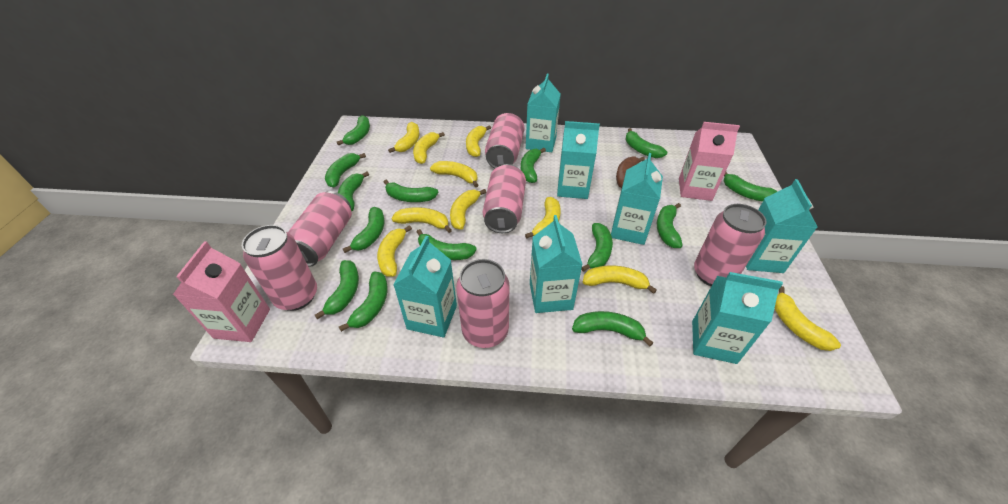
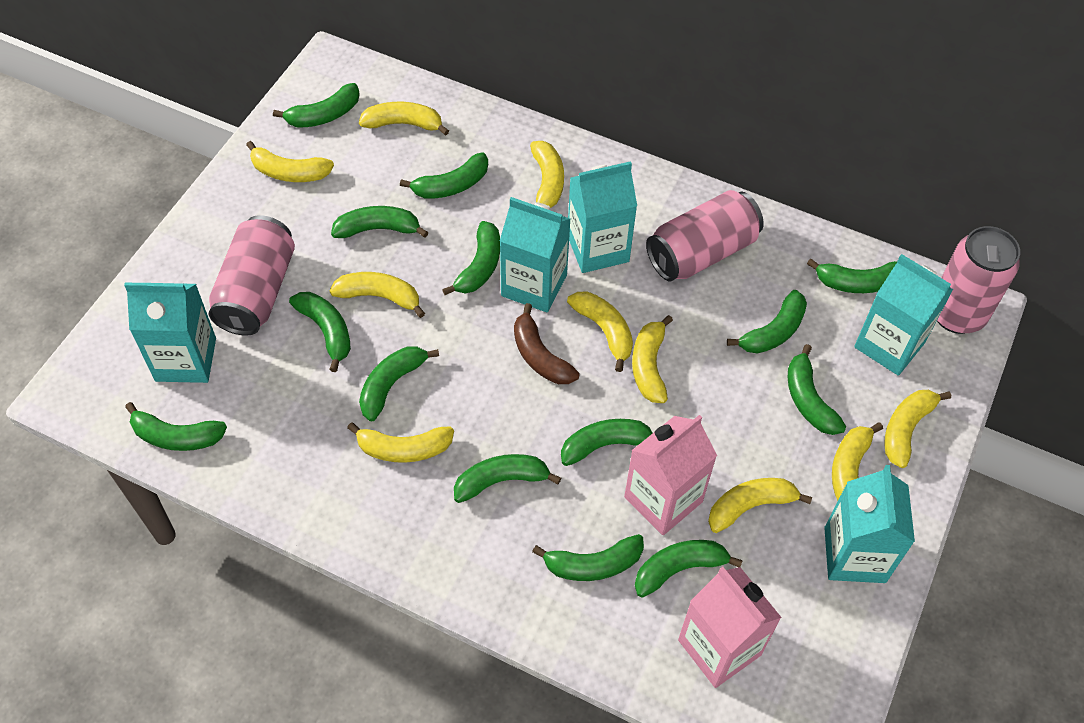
pink can: 6 -> 3
turquoise carton: 7 -> 5

